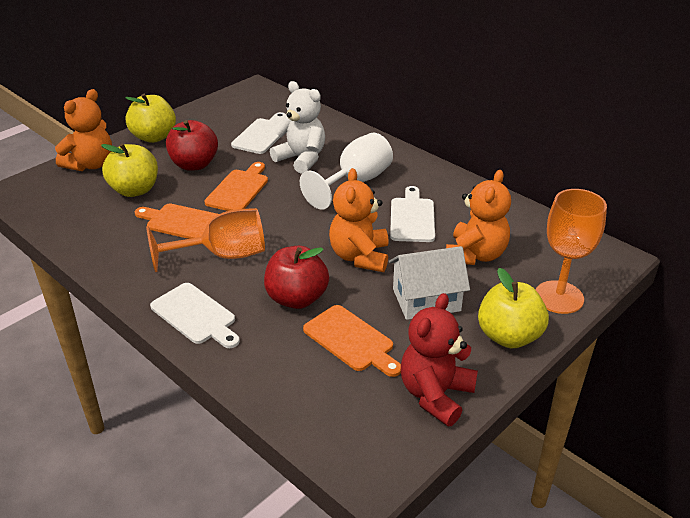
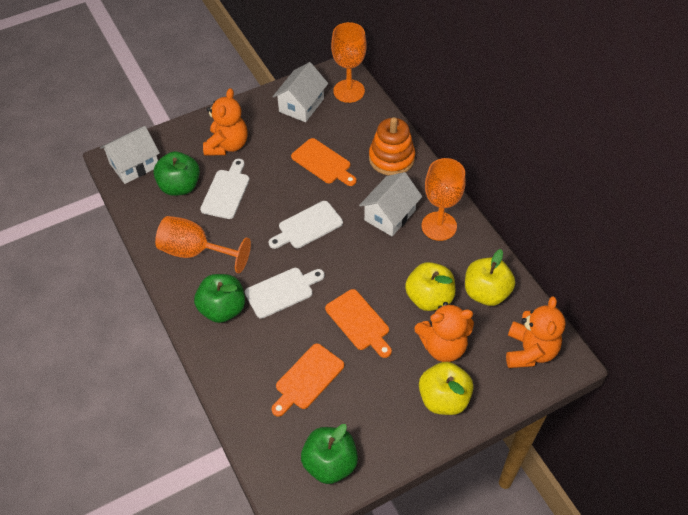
green apple: 0 -> 3
orange goblet: 2 -> 3
orange stacking toy: 0 -> 1
red apple: 2 -> 0
red teddy bear: 1 -> 0
white goblet: 1 -> 0
white house: 1 -> 3
white teddy bear: 1 -> 0

